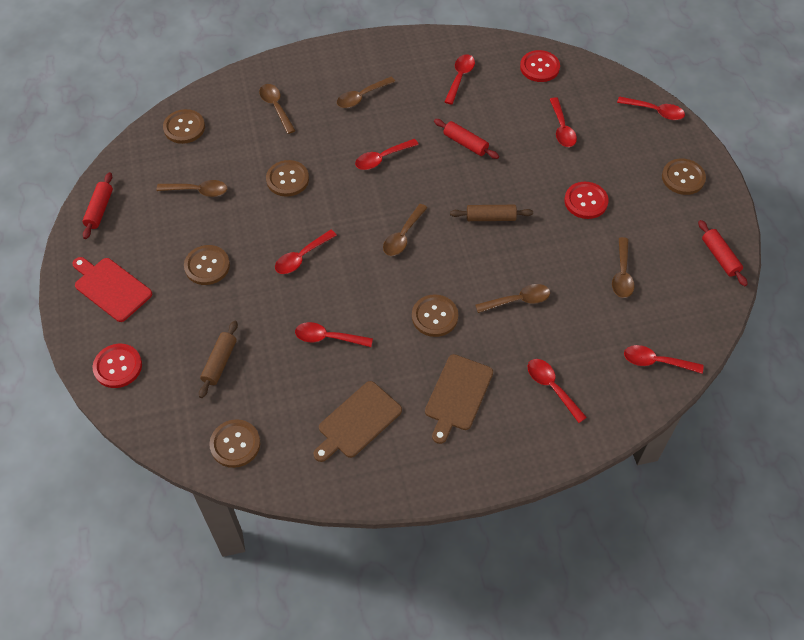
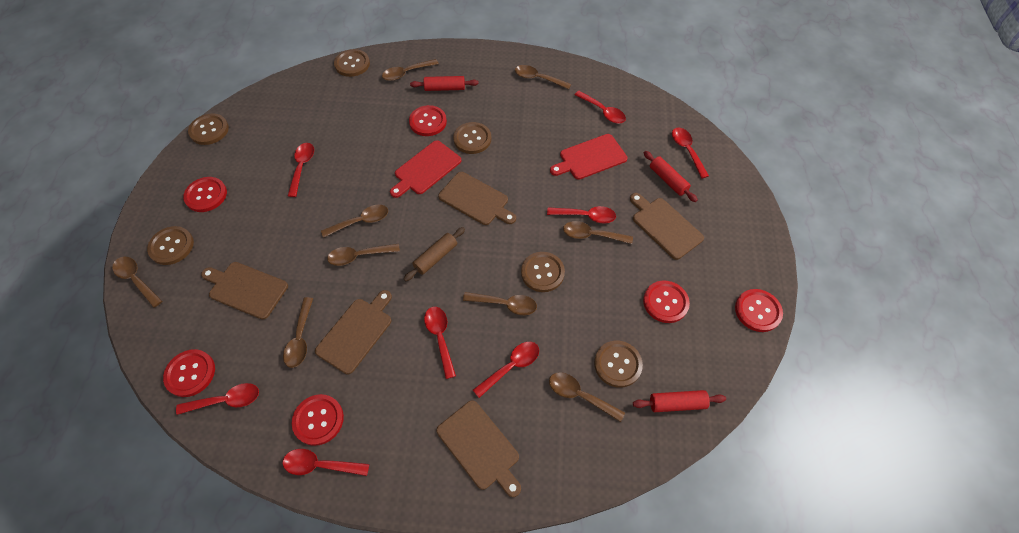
brown cutting board: 2 -> 5
brown rolling pin: 2 -> 1
brown spoon: 6 -> 9
red button: 3 -> 6
red cutting board: 1 -> 2

